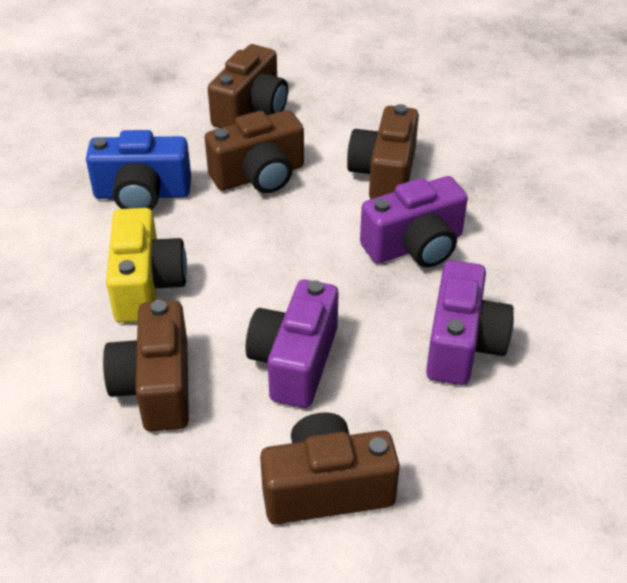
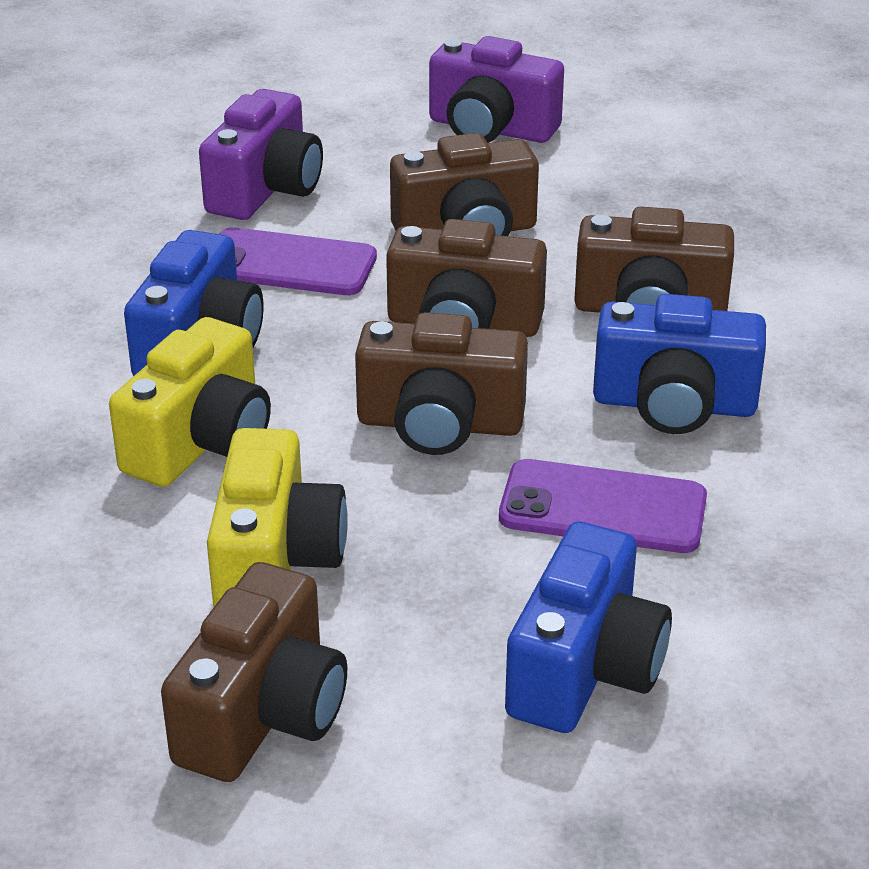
blue camera: 1 -> 3
purple camera: 3 -> 2
purple phone: 0 -> 2
yellow camera: 1 -> 2

